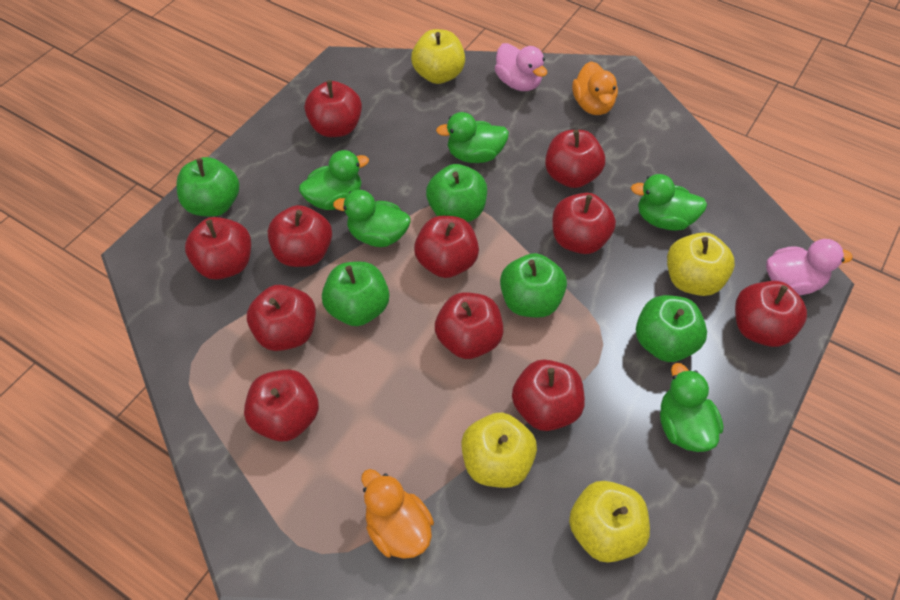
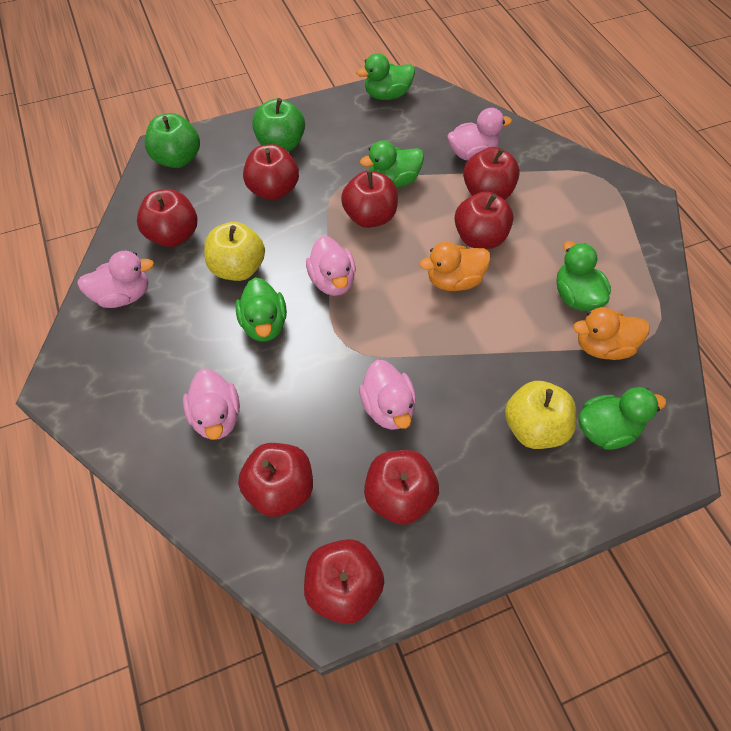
green apple: 5 -> 2
pink duck: 2 -> 5
red apple: 11 -> 8
yellow apple: 4 -> 2

